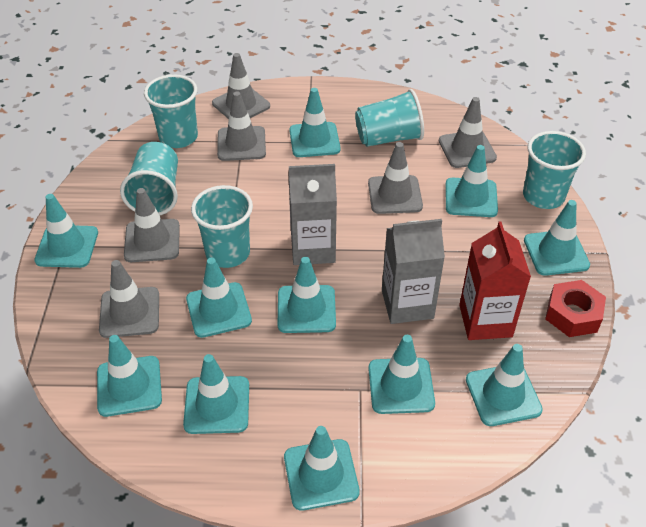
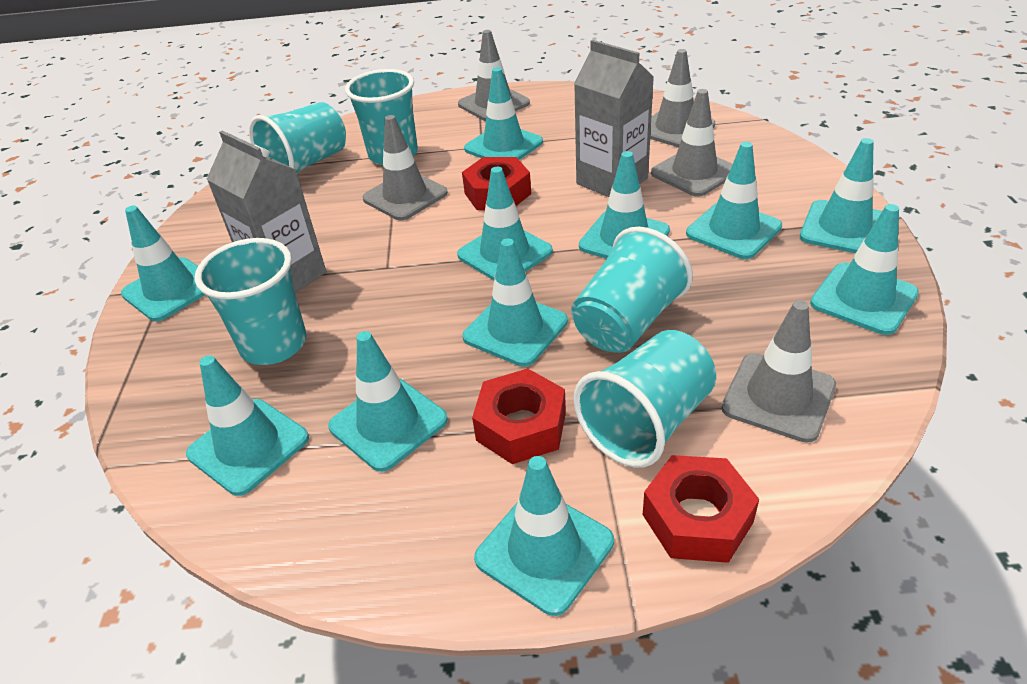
grey traffic cone: 6 -> 5
red carton: 1 -> 0
red nut: 1 -> 3

